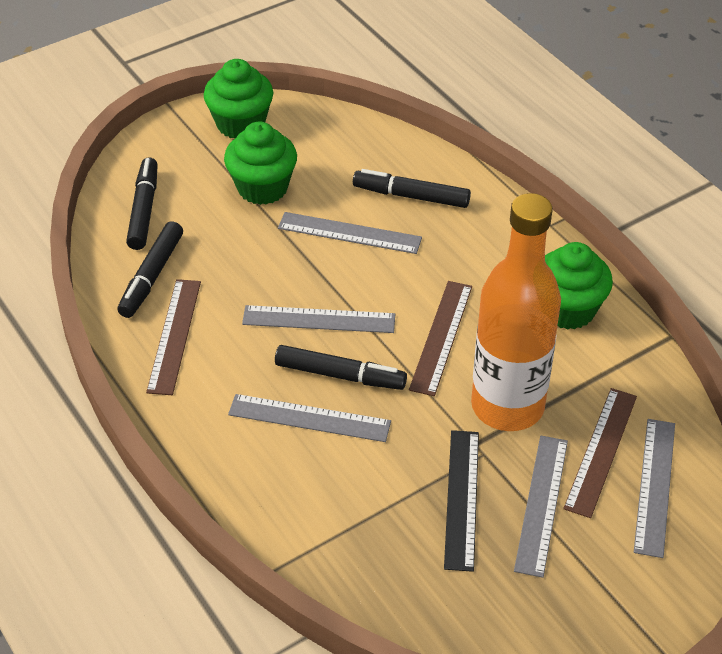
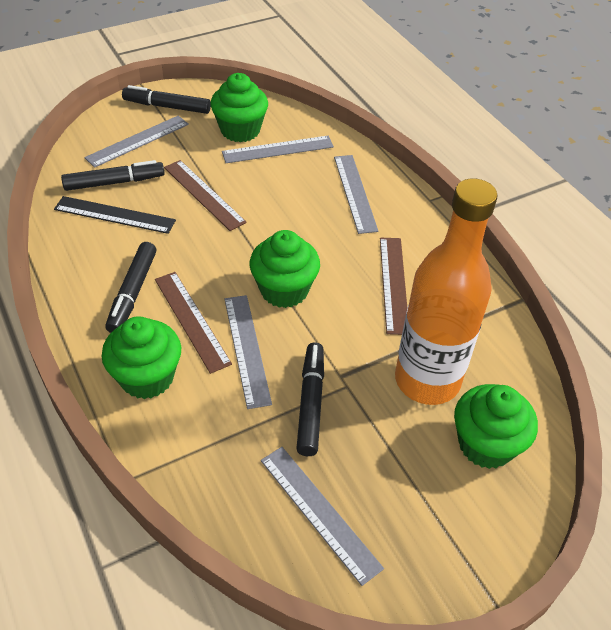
green cupcake: 3 -> 4

